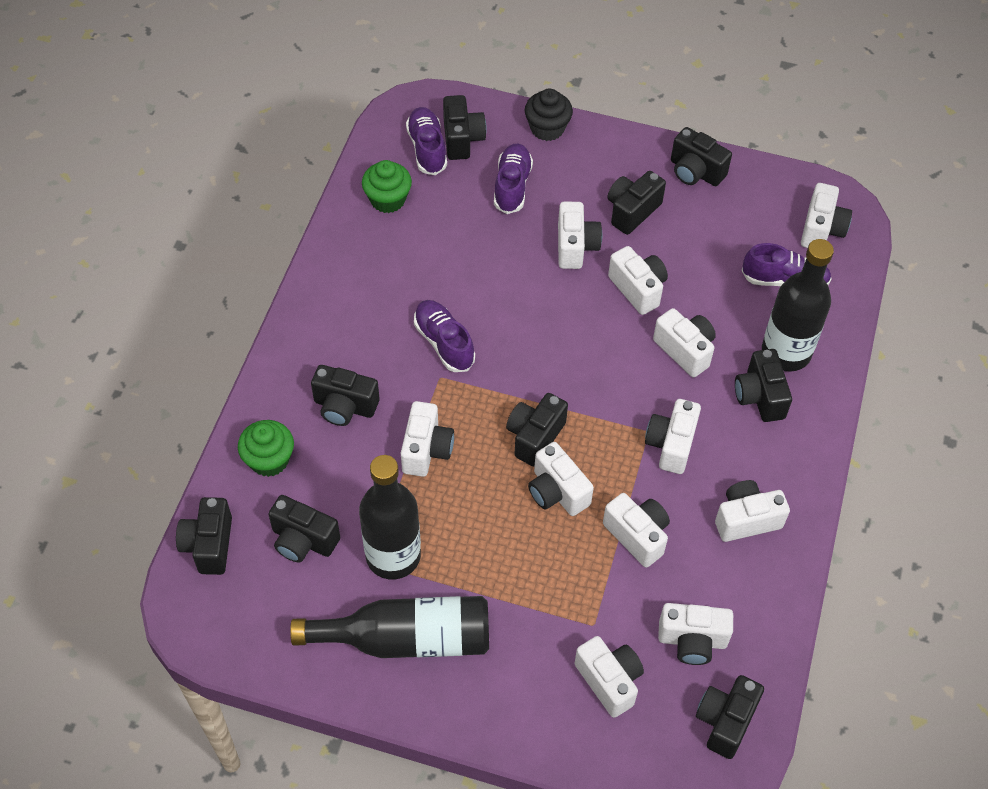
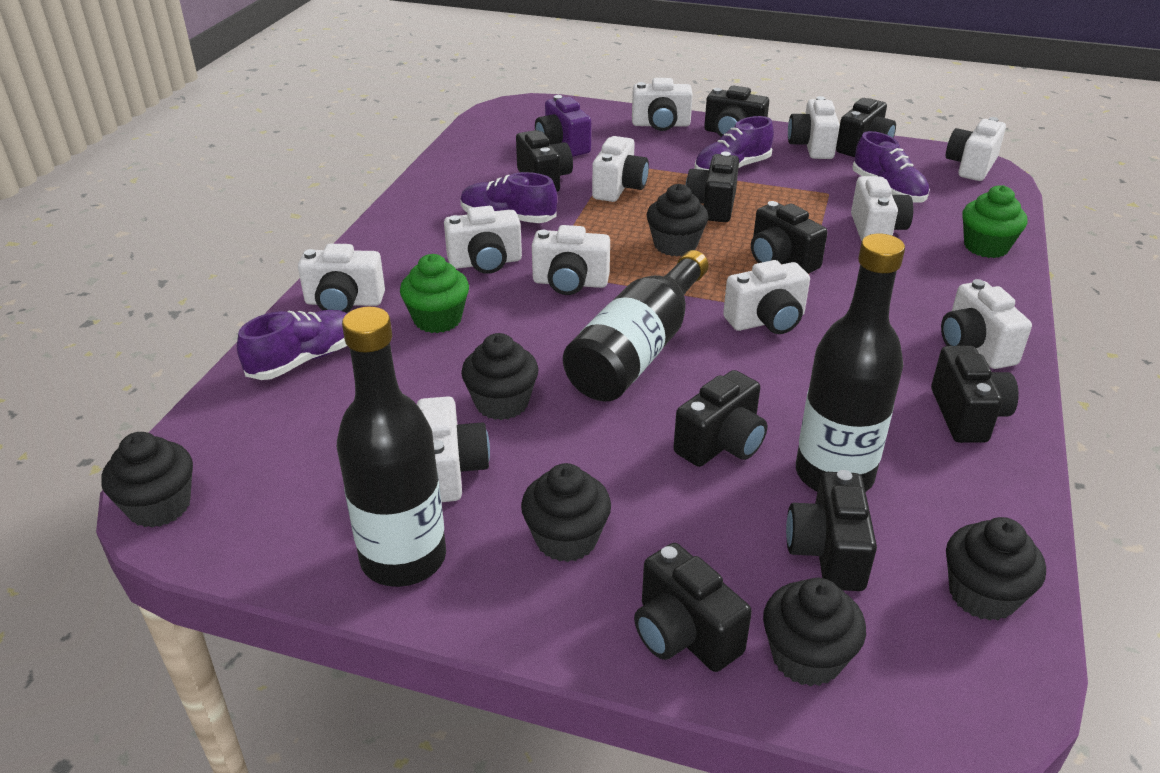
black cupcake: 1 -> 6
purple camera: 0 -> 1

